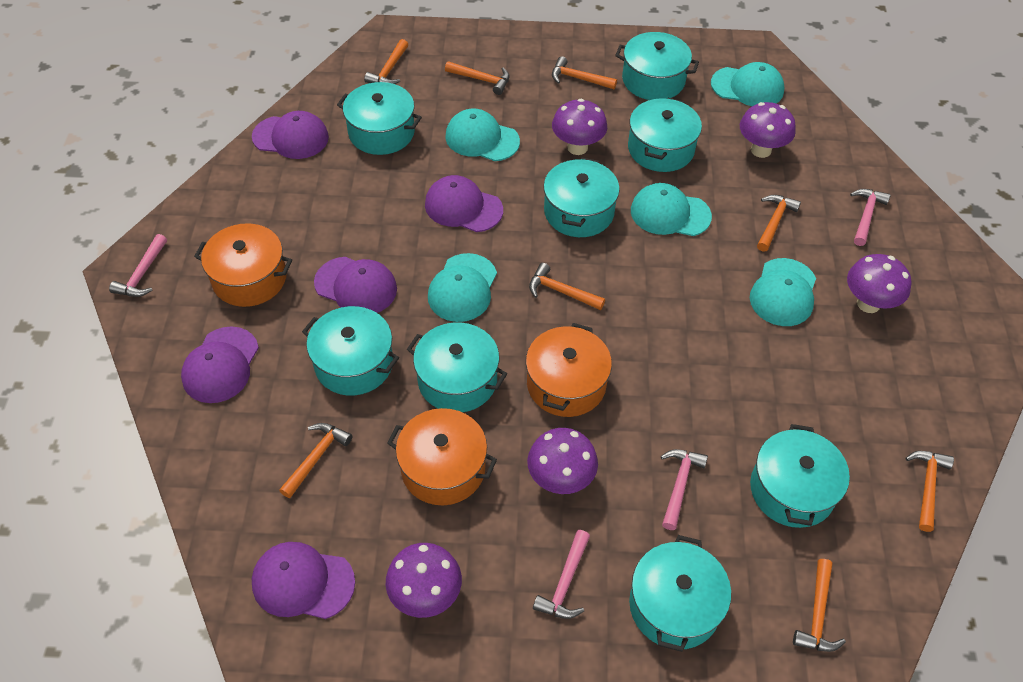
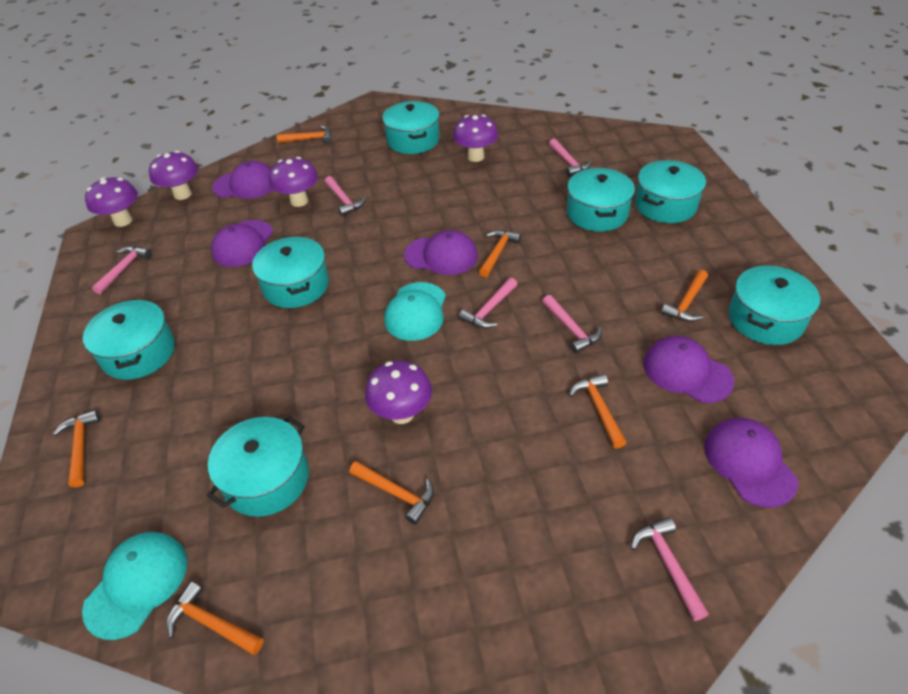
orange hammer: 8 -> 7
orange pot: 3 -> 0
pink hammer: 4 -> 6
turquoise cap: 5 -> 2
turquoise pot: 8 -> 7

